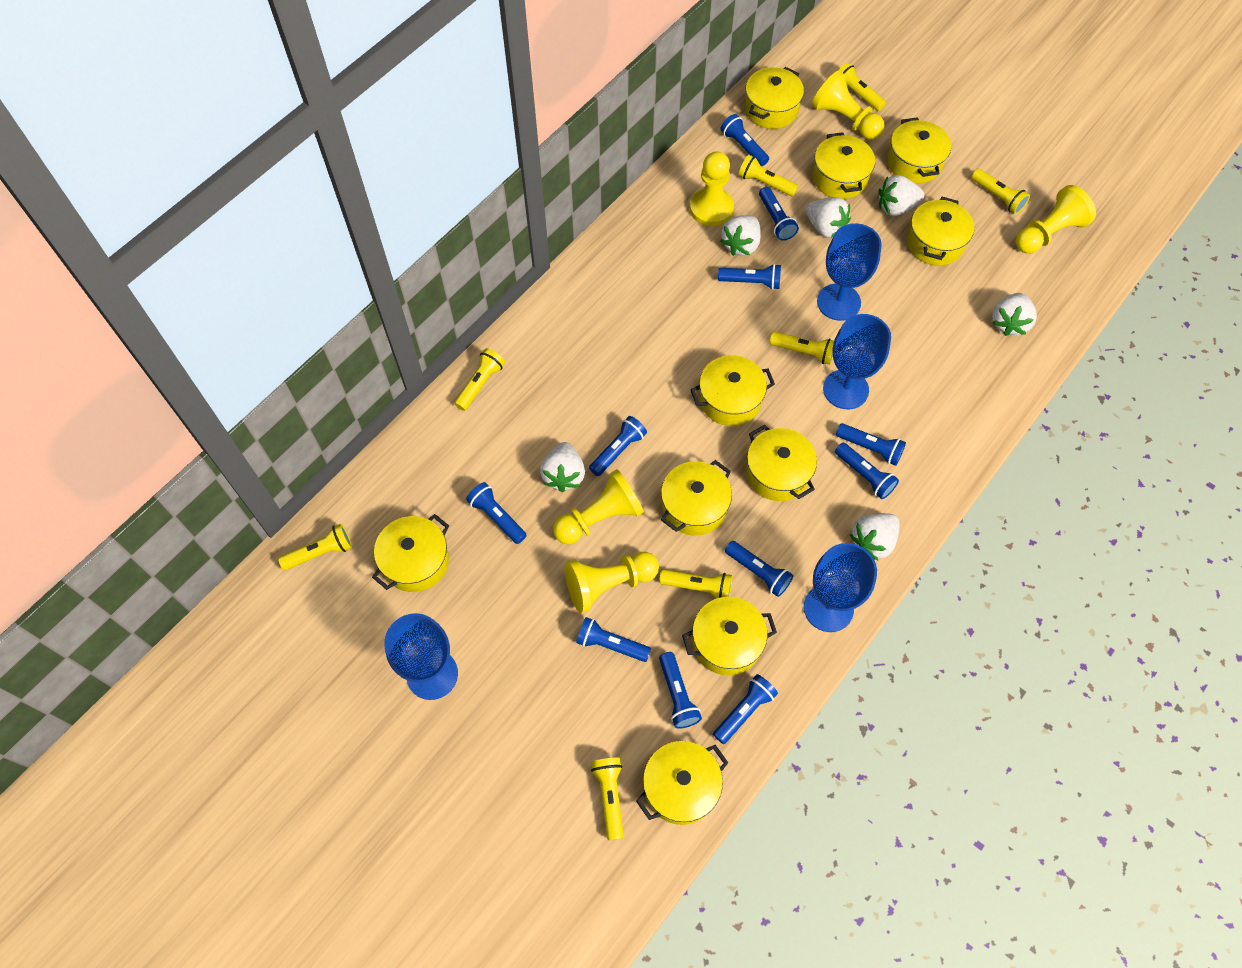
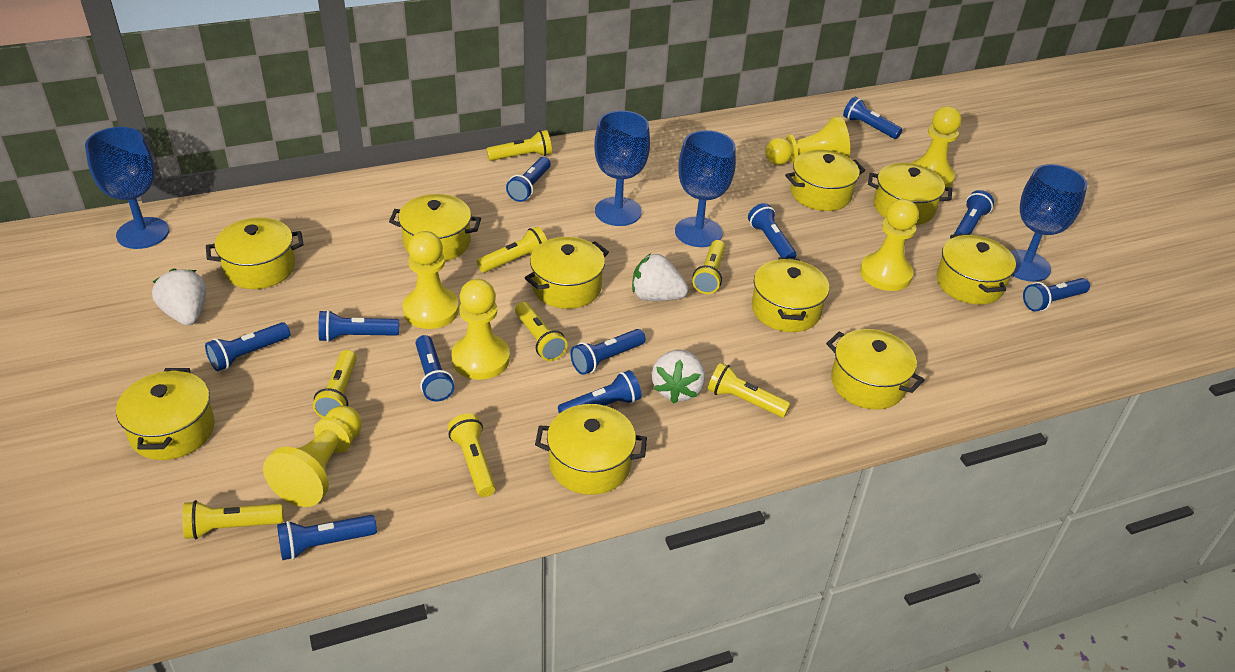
white strawberry: 6 -> 3
yellow pawn: 5 -> 6

